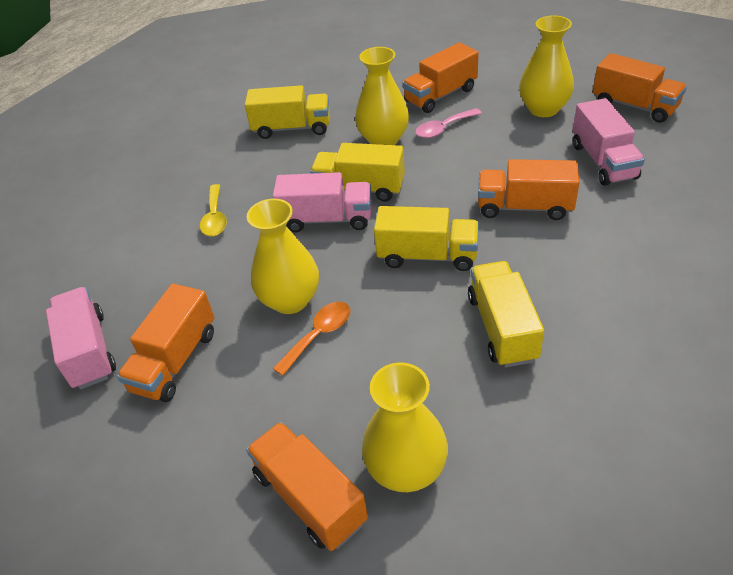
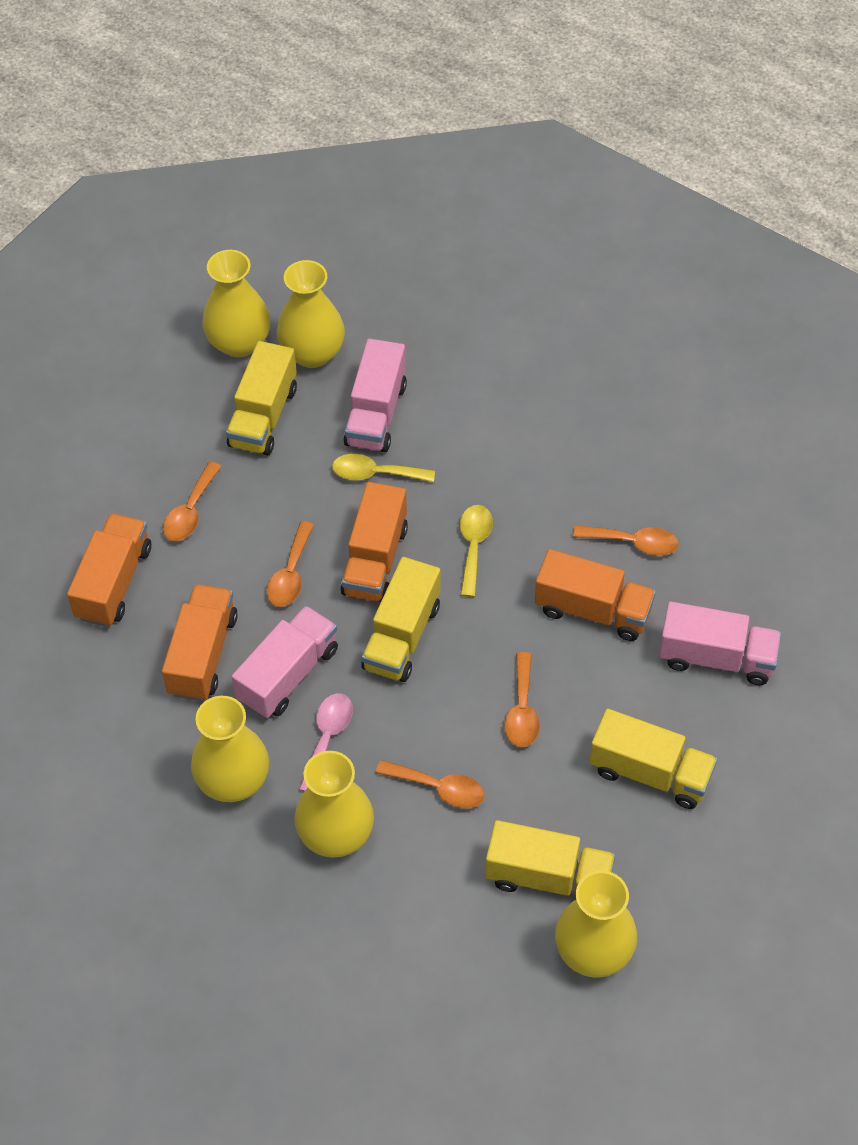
orange spoon: 1 -> 5
orange truck: 5 -> 4
yellow spoon: 1 -> 2
yellow vase: 4 -> 5

